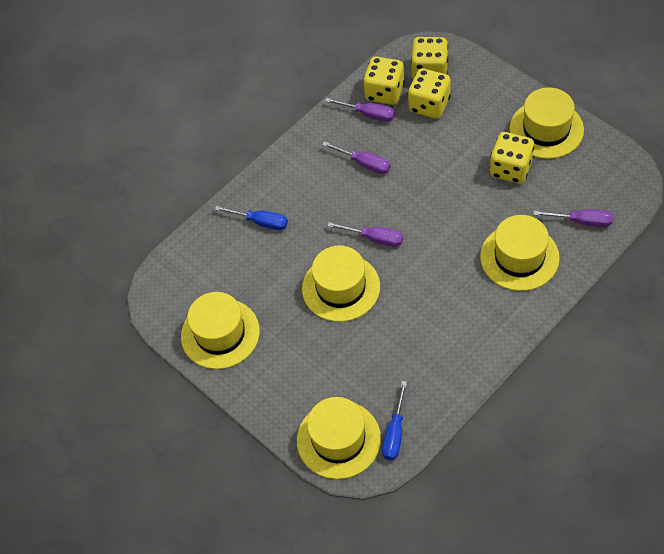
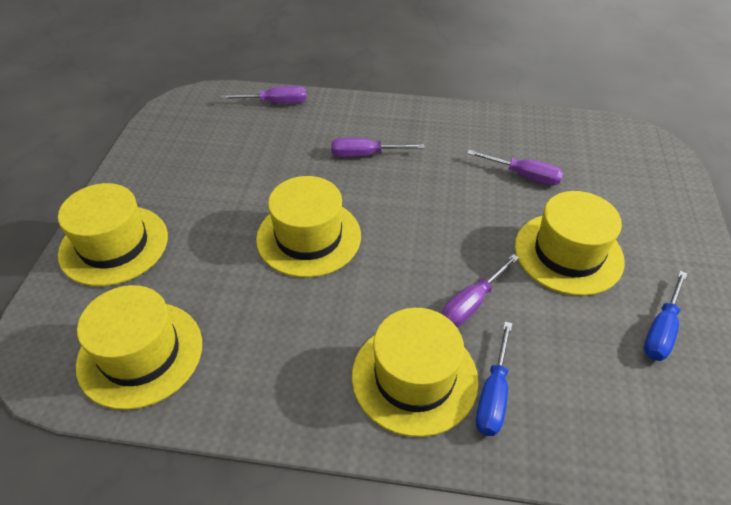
yellow dice: 4 -> 0

